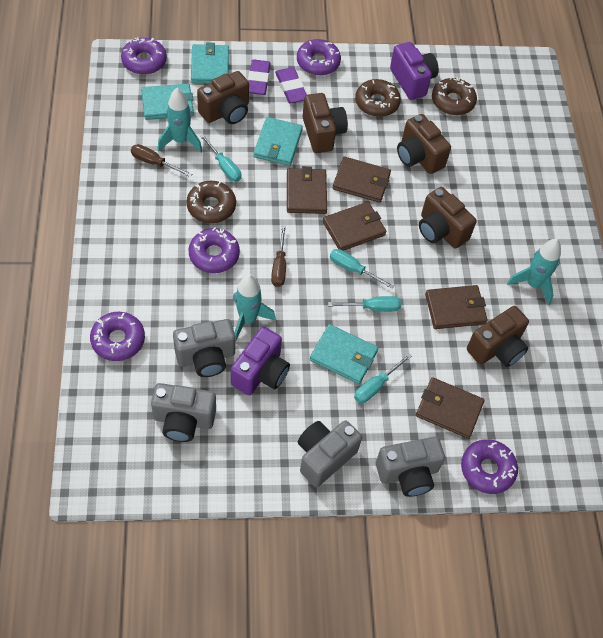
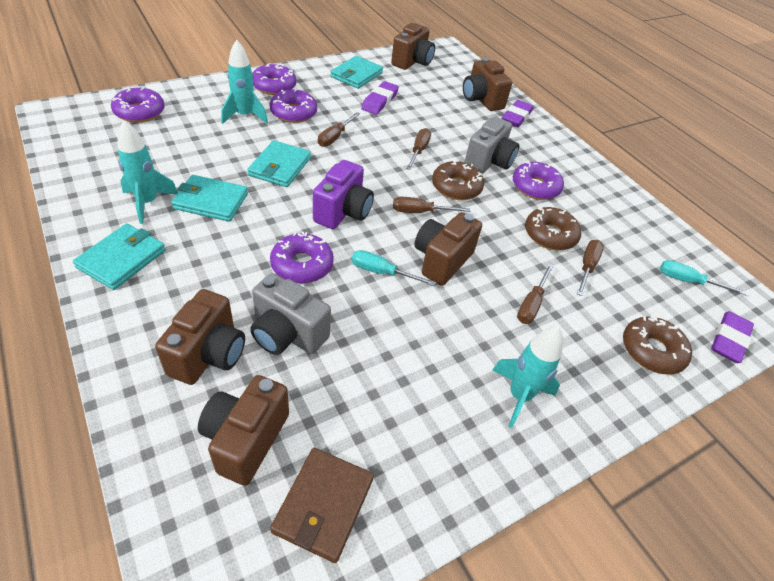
brown screwdriver: 2 -> 5
brown wallet: 5 -> 1
grey camera: 4 -> 2
purple camera: 2 -> 1
purple eraser: 2 -> 3
turquoise screwdriver: 4 -> 2

